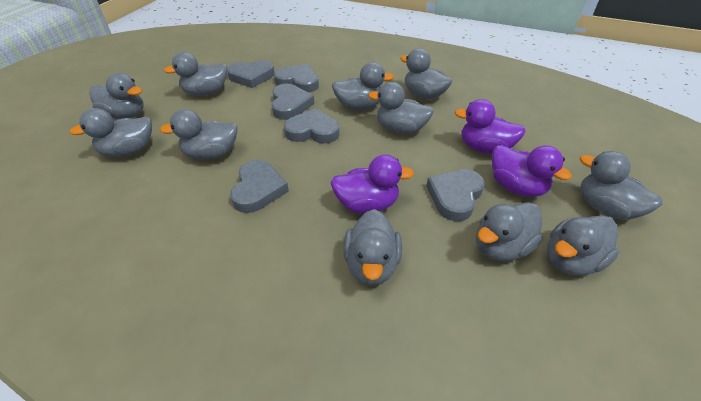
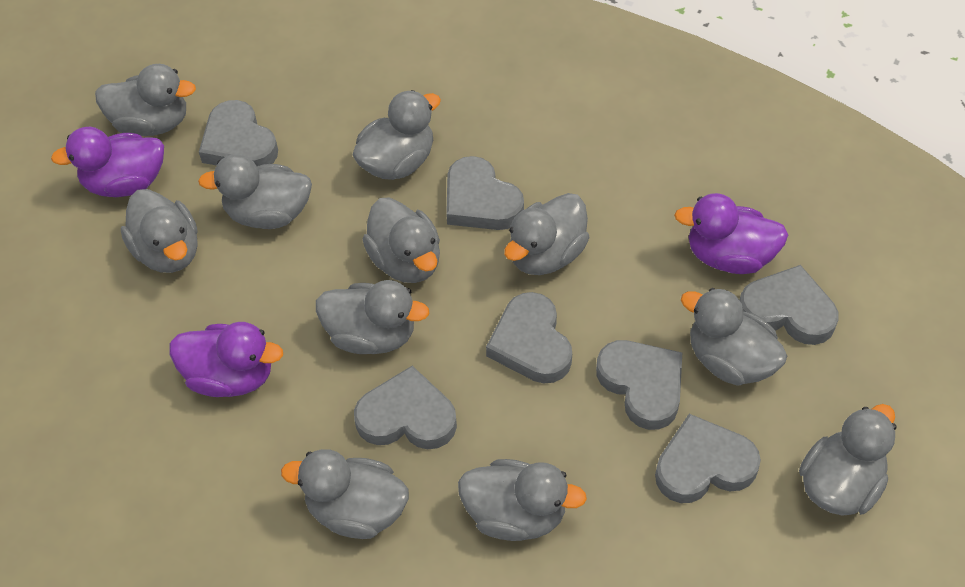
grey heart: 6 -> 7

